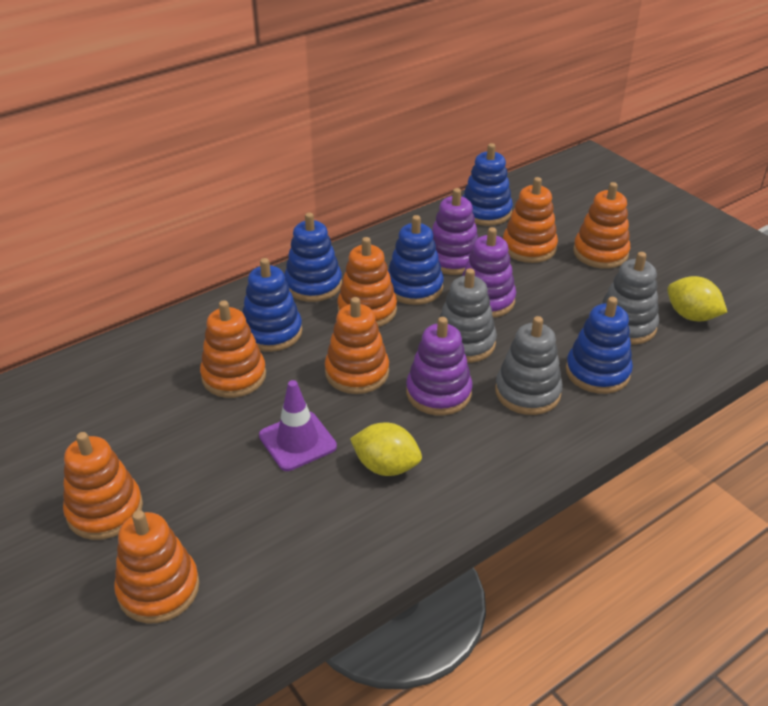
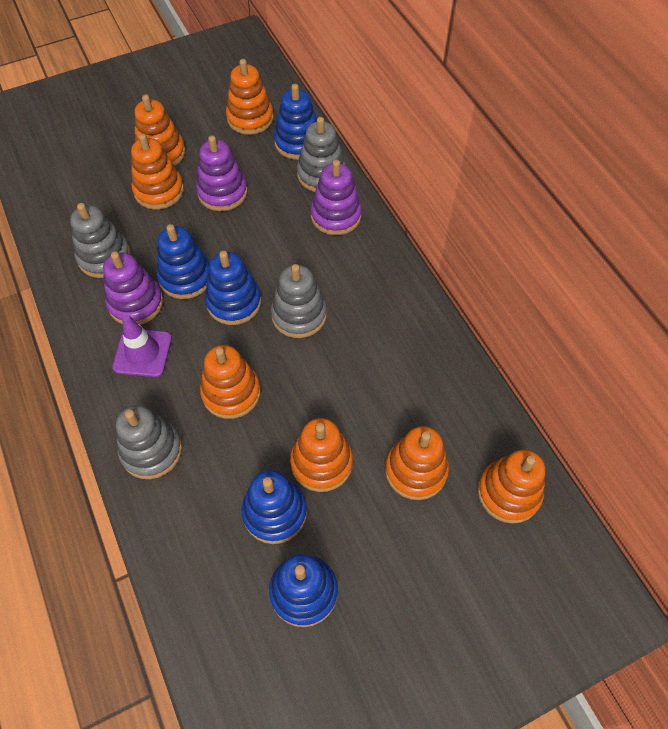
grey stacking toy: 3 -> 4
yellow lemon: 2 -> 0

